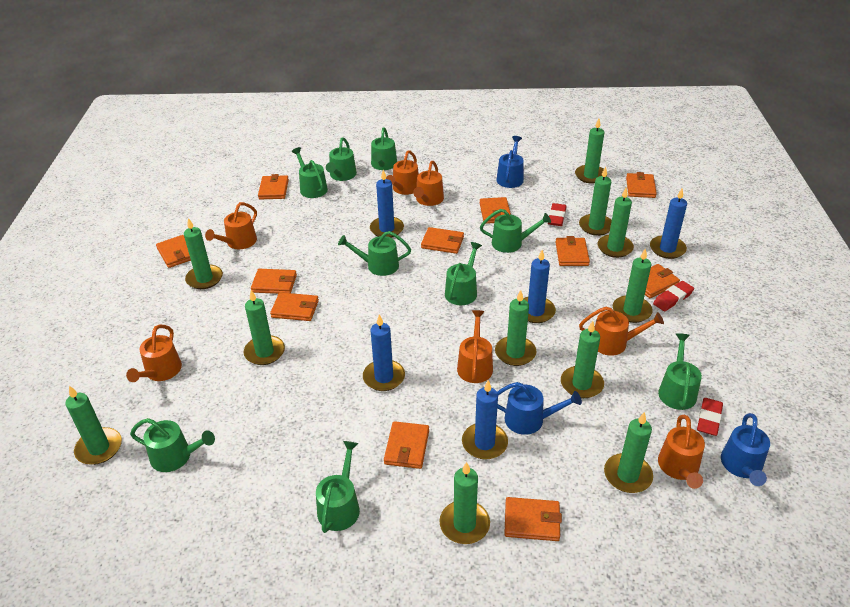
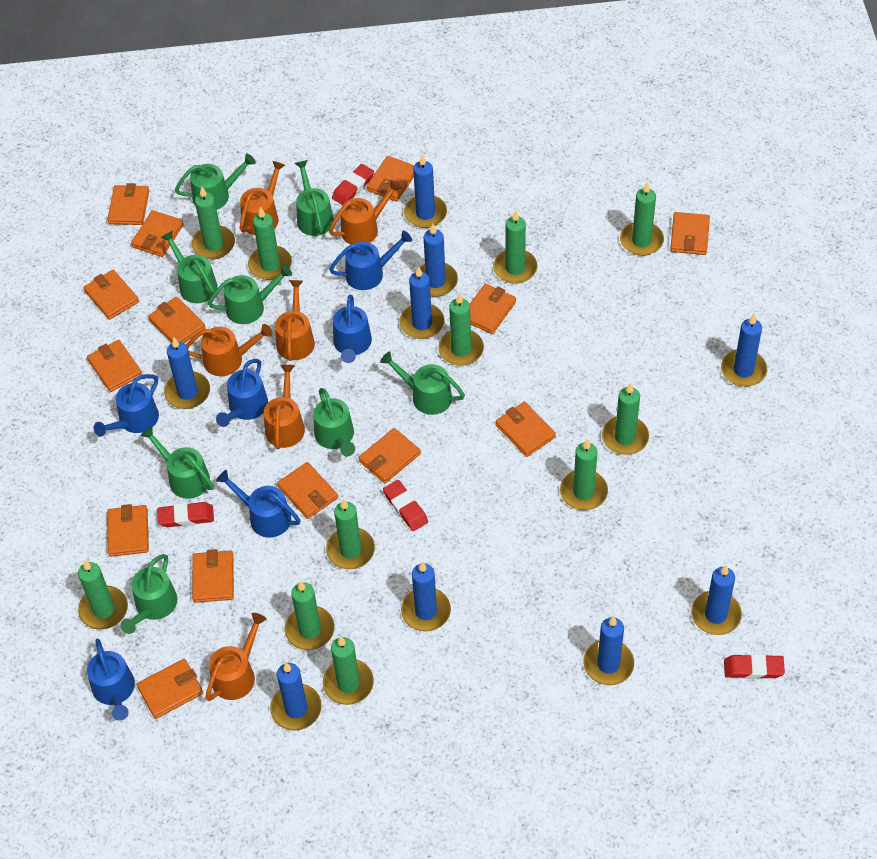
blue candle: 5 -> 9
blue watering can: 3 -> 6
green watering can: 9 -> 8
orange wallet: 11 -> 14
orange watering can: 7 -> 6
red eraser: 3 -> 4

